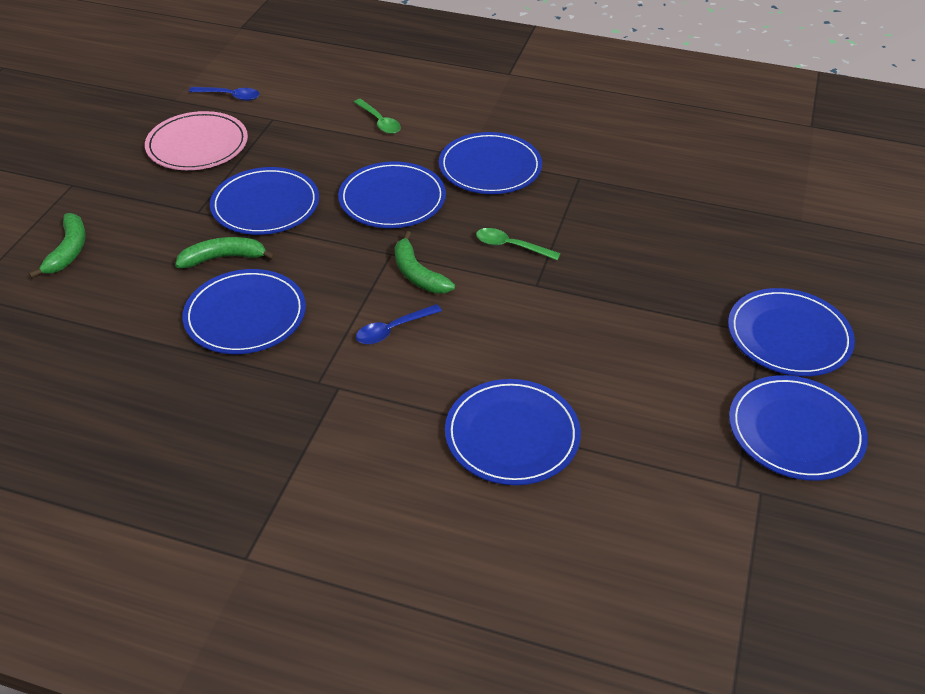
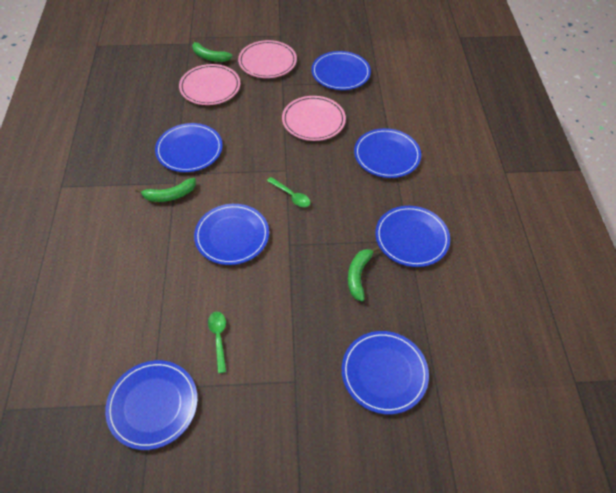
blue spoon: 2 -> 0
pink plate: 1 -> 3

